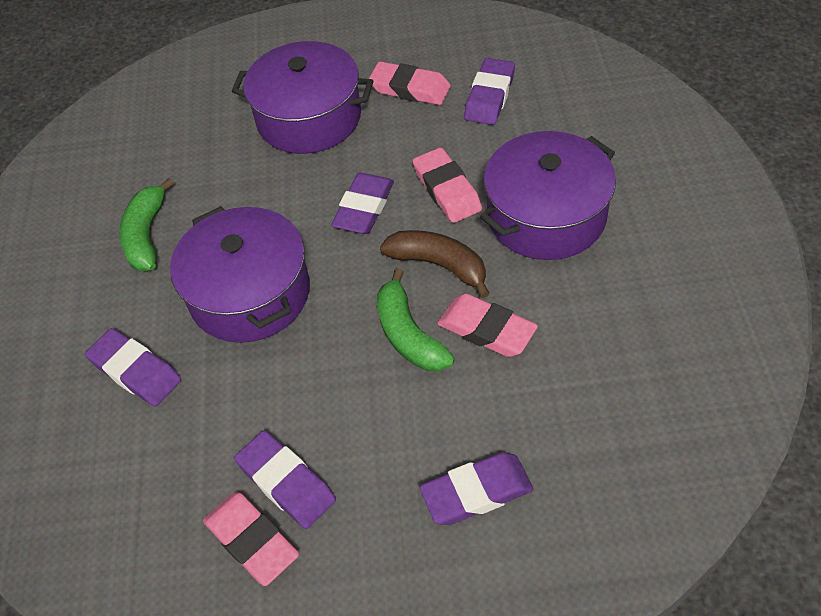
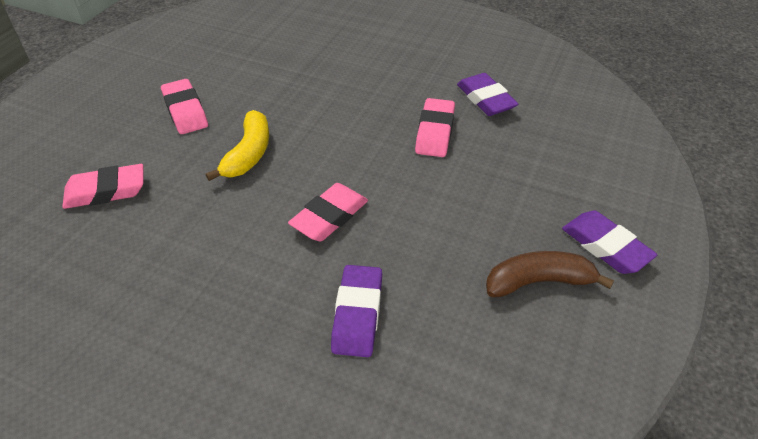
green banana: 2 -> 0
purple eraser: 5 -> 3
purple pot: 3 -> 0
yellow banana: 0 -> 1

